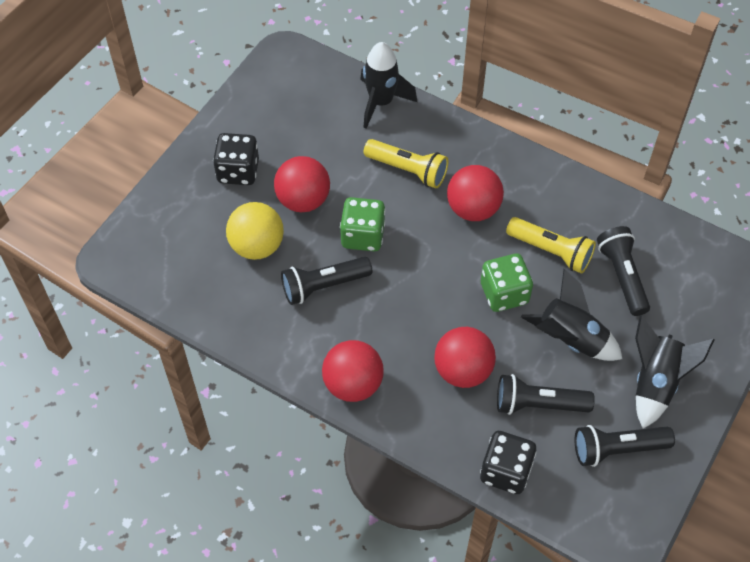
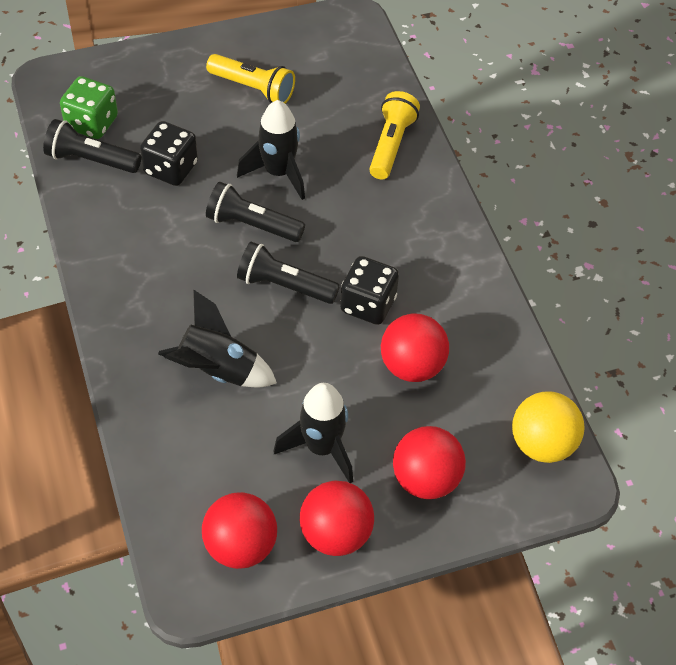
black flashlight: 4 -> 3
green dice: 2 -> 1

